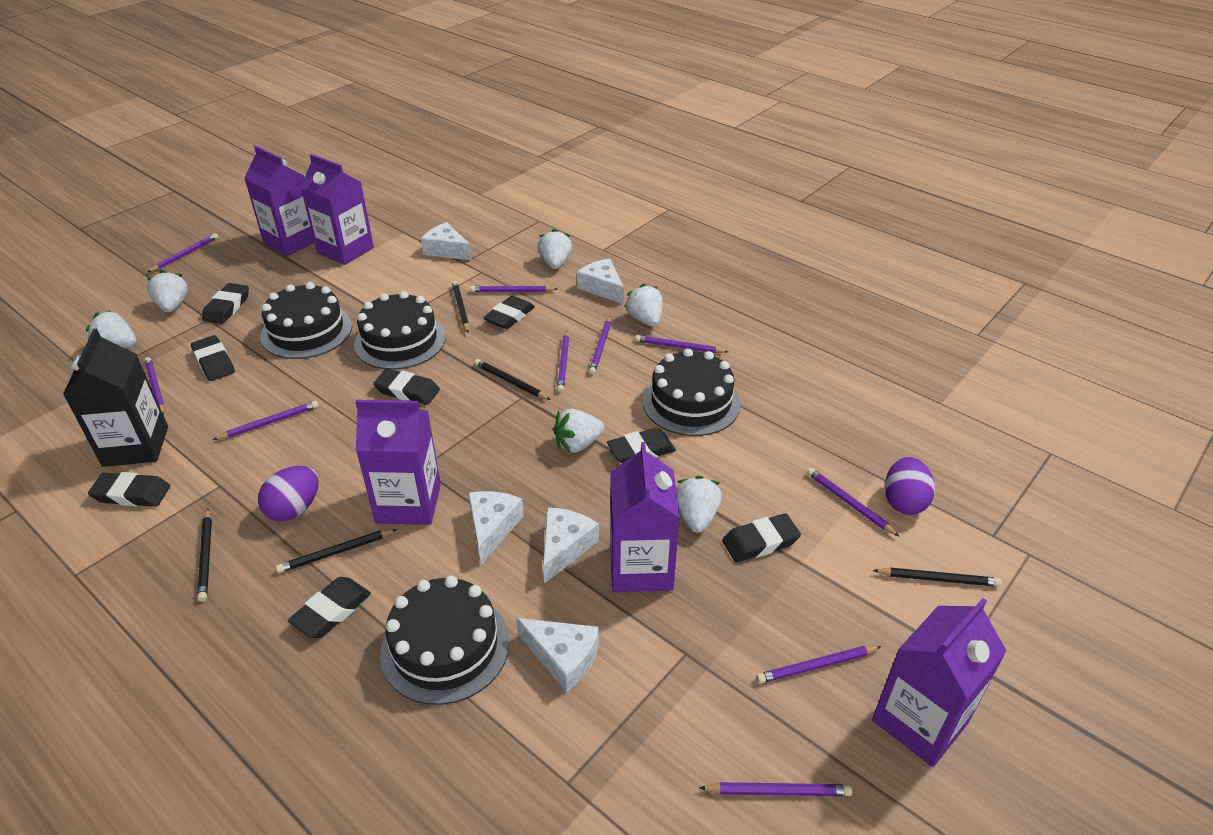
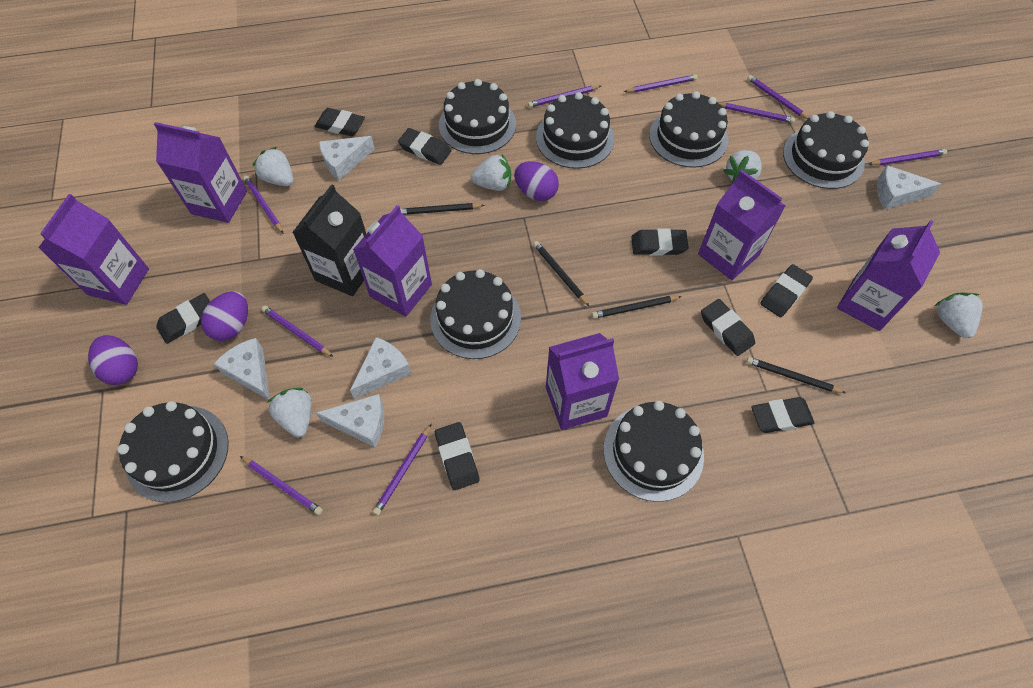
black cake: 4 -> 7
black pencil: 5 -> 4
purple carton: 5 -> 6
purple egg: 2 -> 3
purple pencil: 10 -> 9
white strawberry: 6 -> 5

